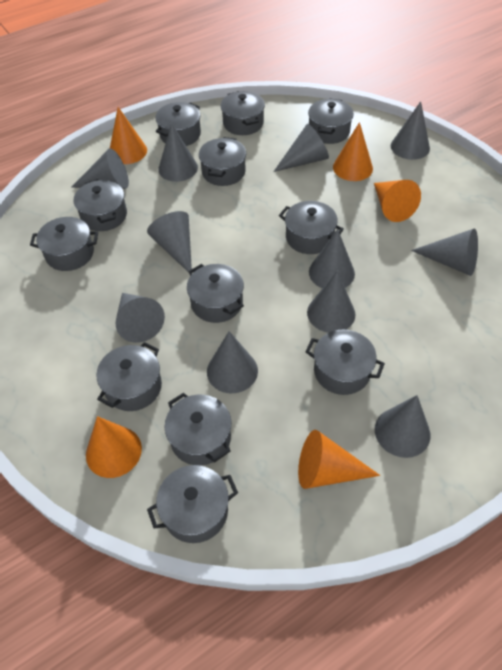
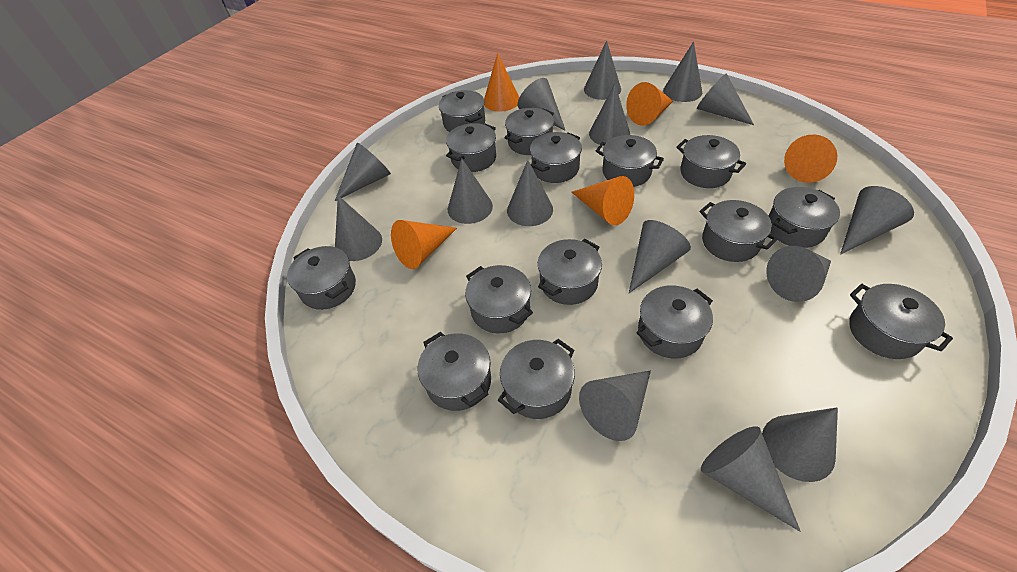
grey cone: 11 -> 15
grey pot: 12 -> 15

